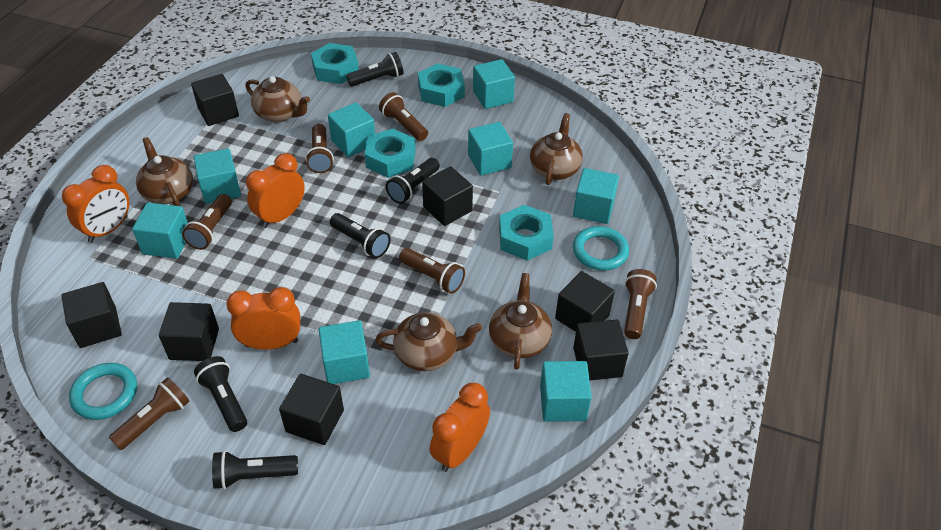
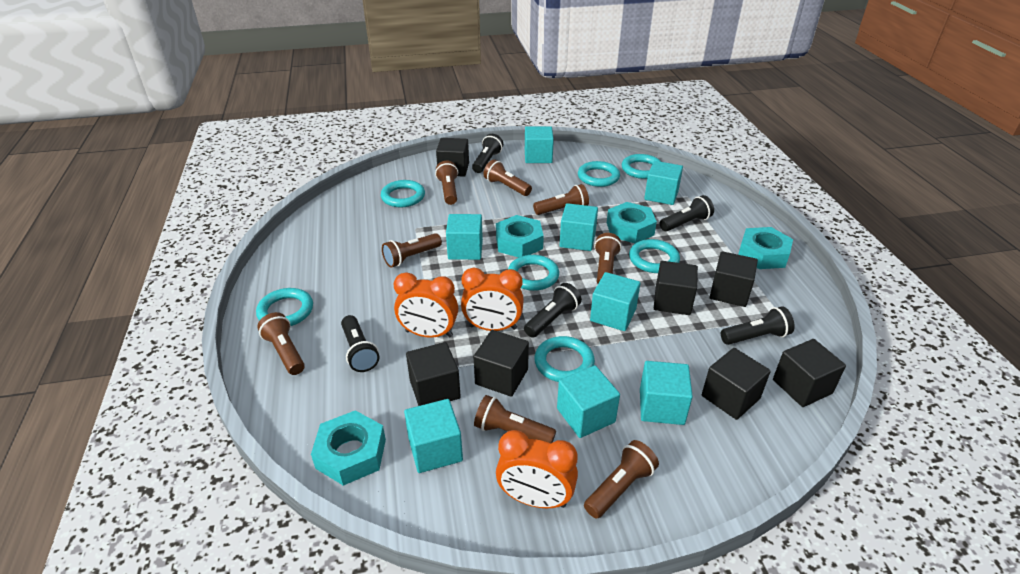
brown flashlight: 6 -> 8
brown teapot: 5 -> 0
orange clock: 4 -> 3
turquoise ring: 2 -> 7

